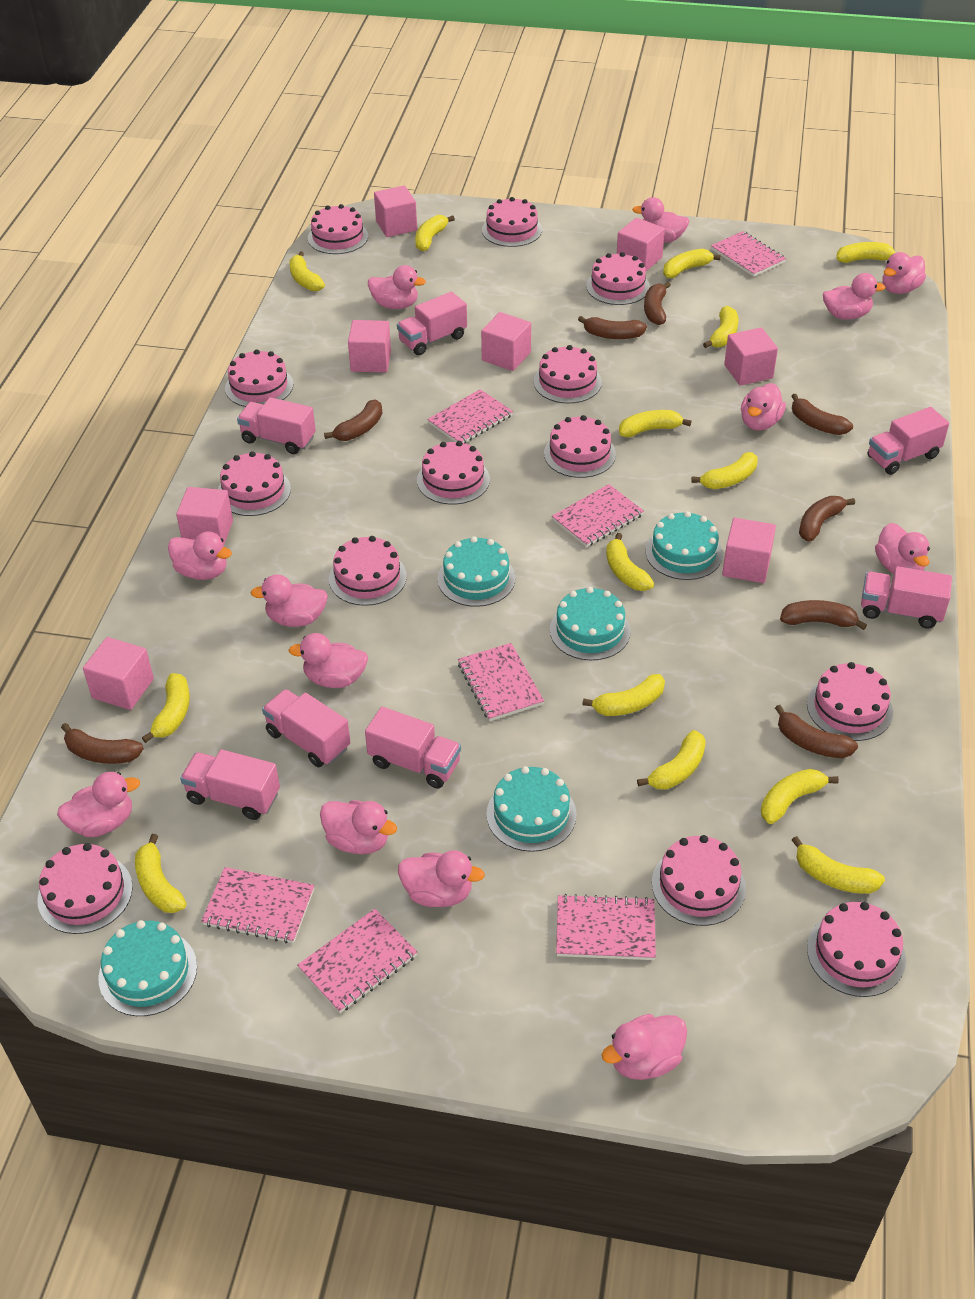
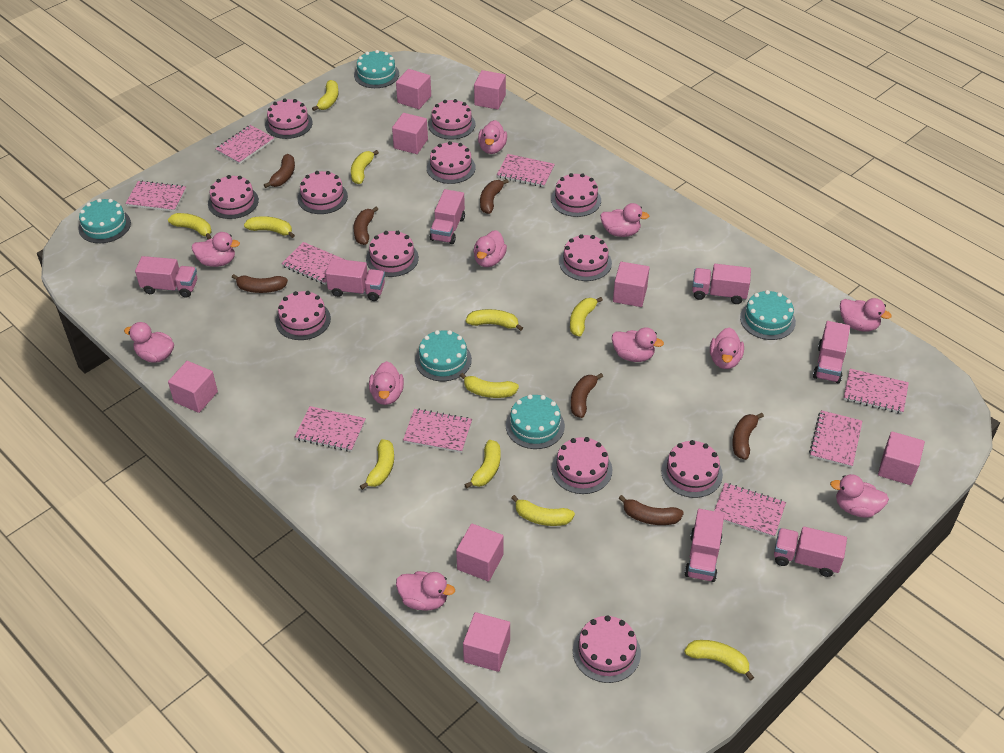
brown banana: 8 -> 7
pink cake: 13 -> 12
pink duck: 13 -> 11
pink notebook: 7 -> 9
yellow banana: 14 -> 11

